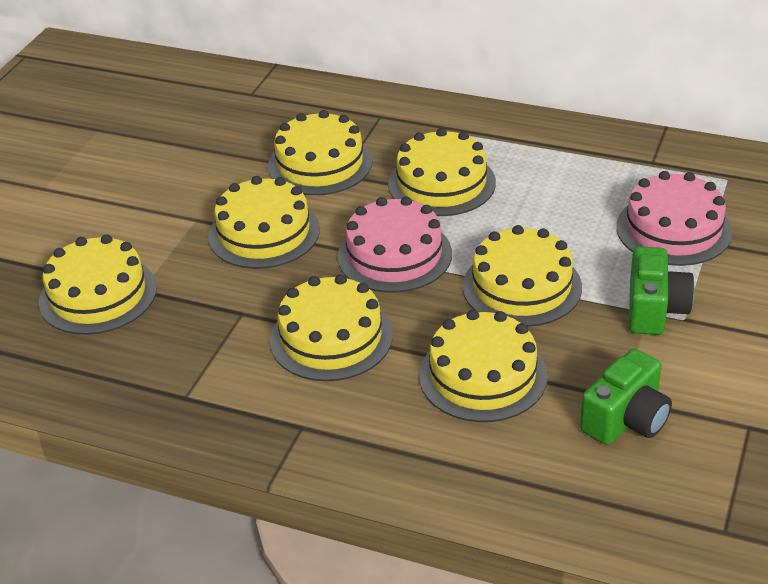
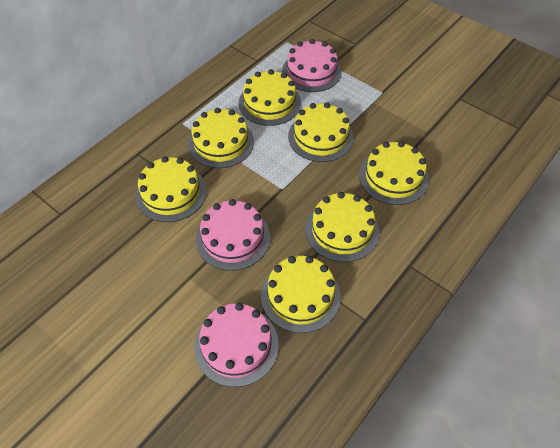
green camera: 2 -> 0
pink cake: 2 -> 3

